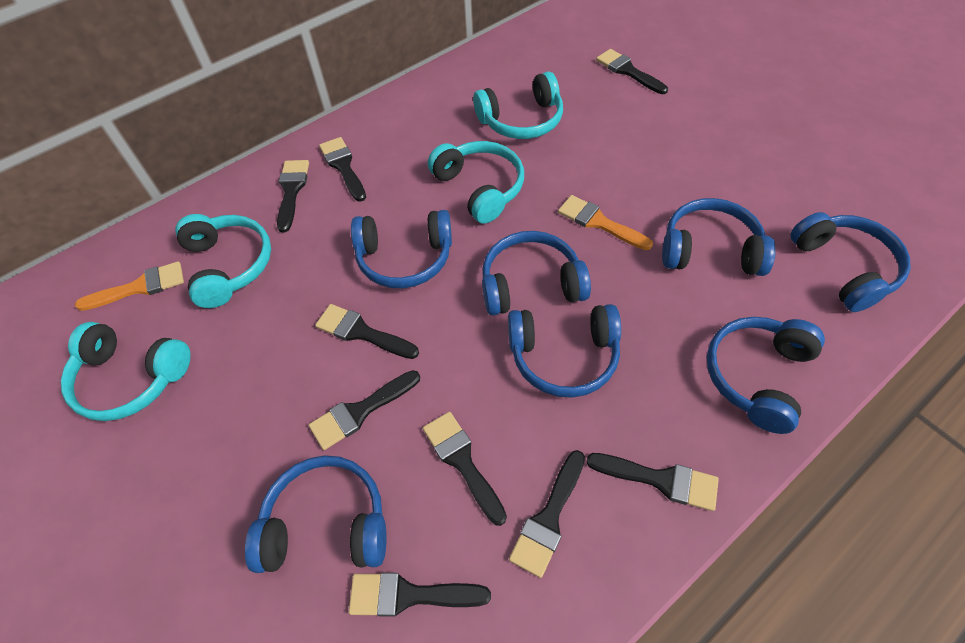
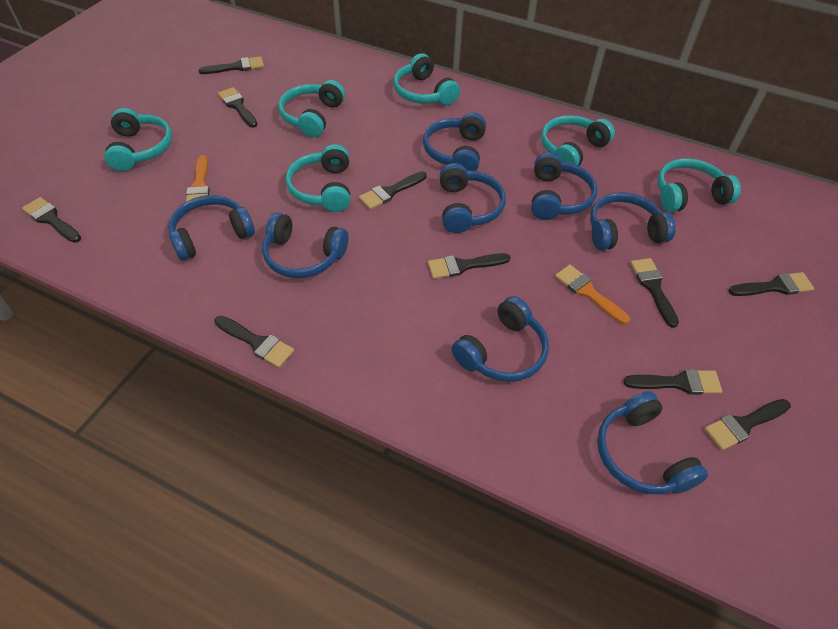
black brush: 9 -> 10
blue headphones: 7 -> 8
turquoise headphones: 4 -> 6

